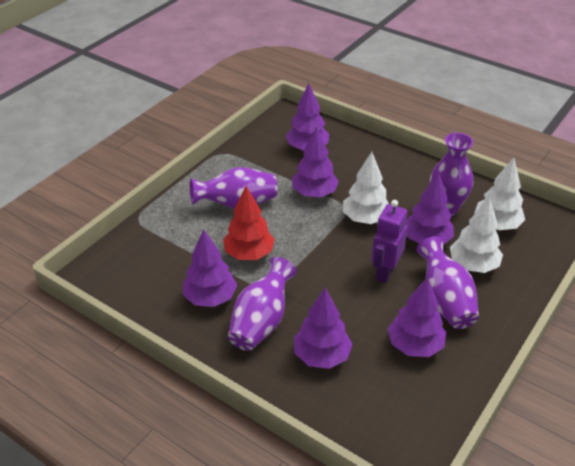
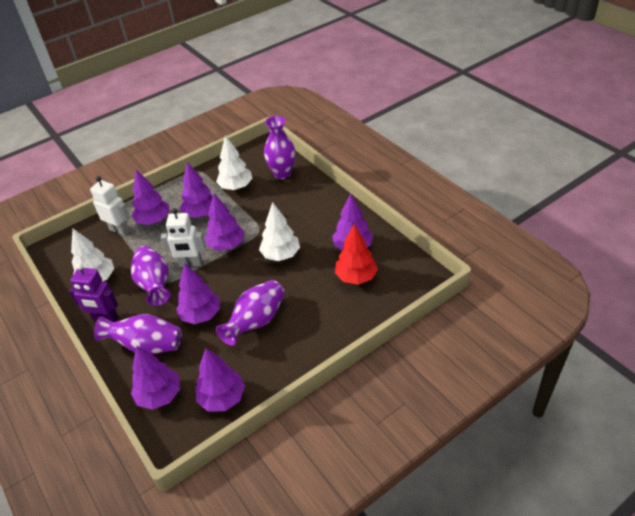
purple tree: 6 -> 7
white robot: 0 -> 2

